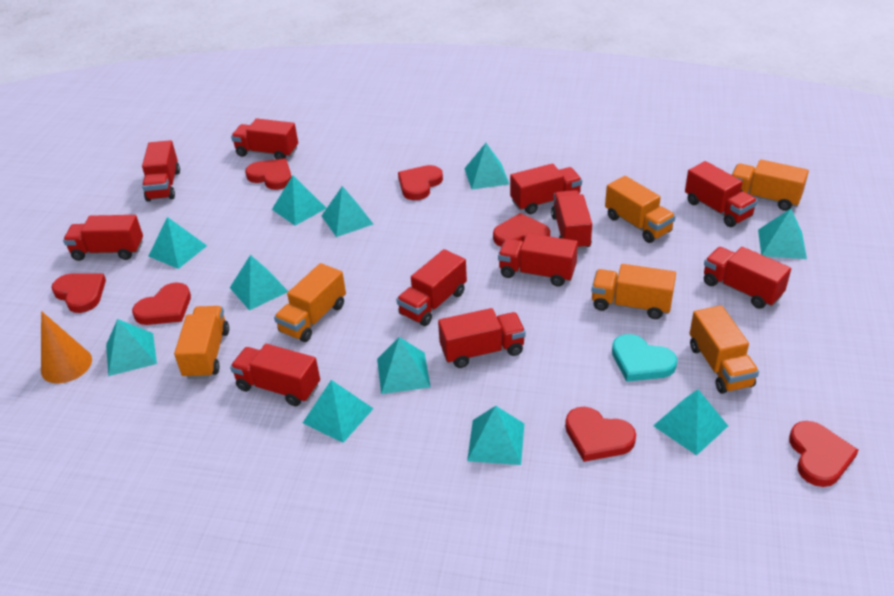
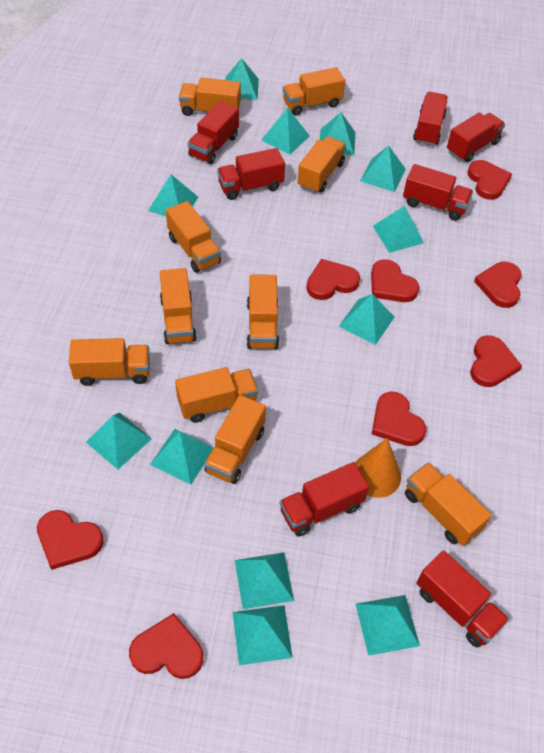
orange truck: 6 -> 10
red heart: 7 -> 8
red truck: 11 -> 7
turquoise heart: 1 -> 0
turquoise pyramid: 11 -> 12

